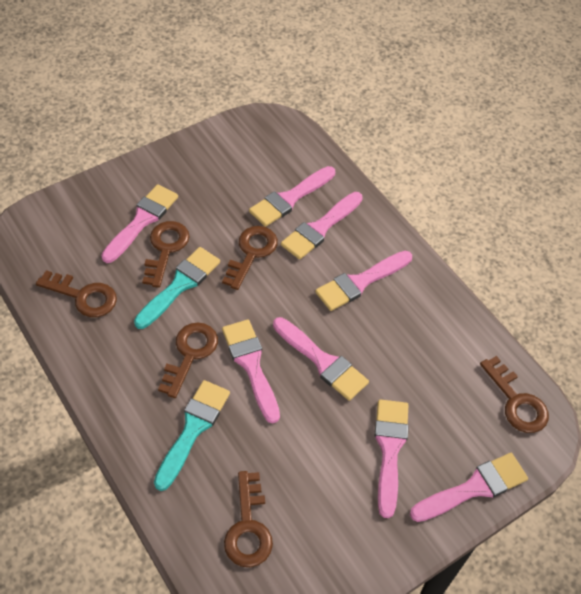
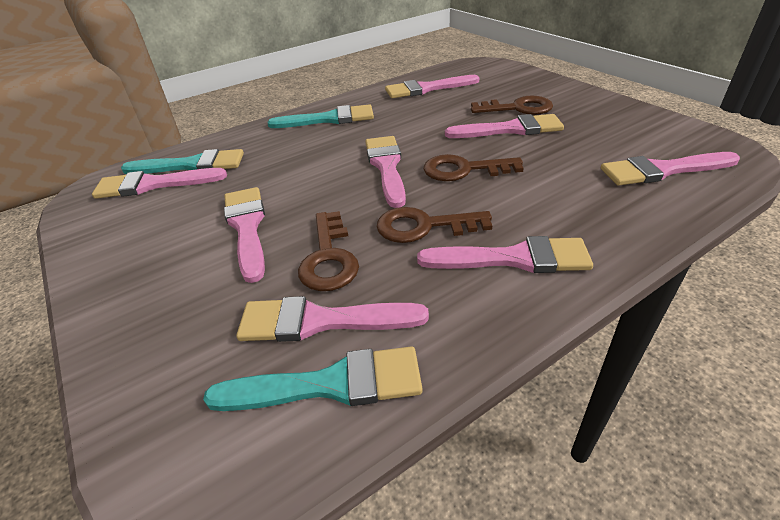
brown key: 6 -> 4
turquoise brush: 2 -> 3

